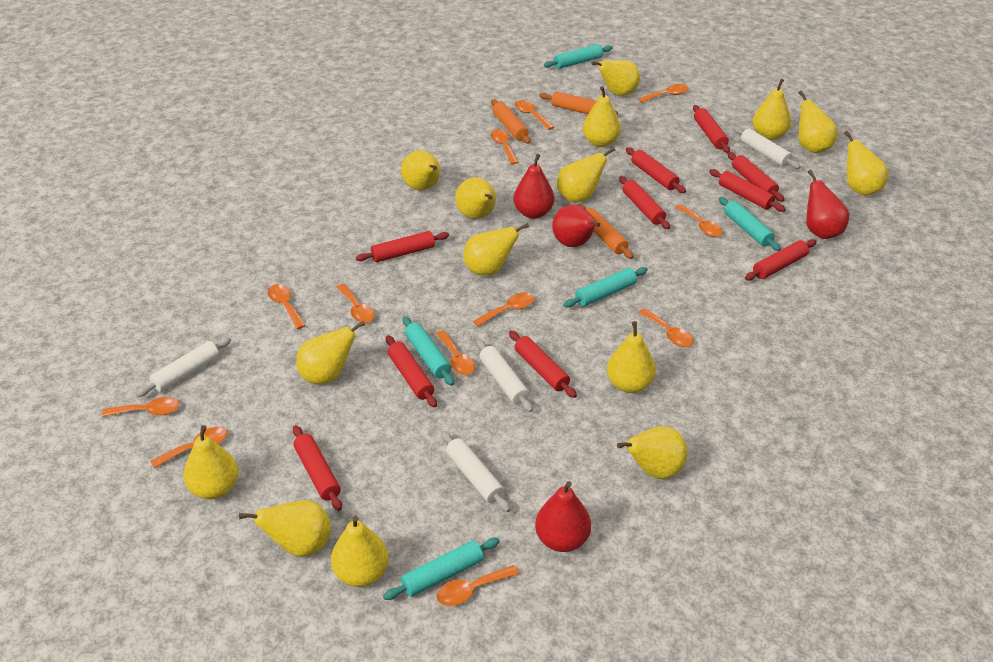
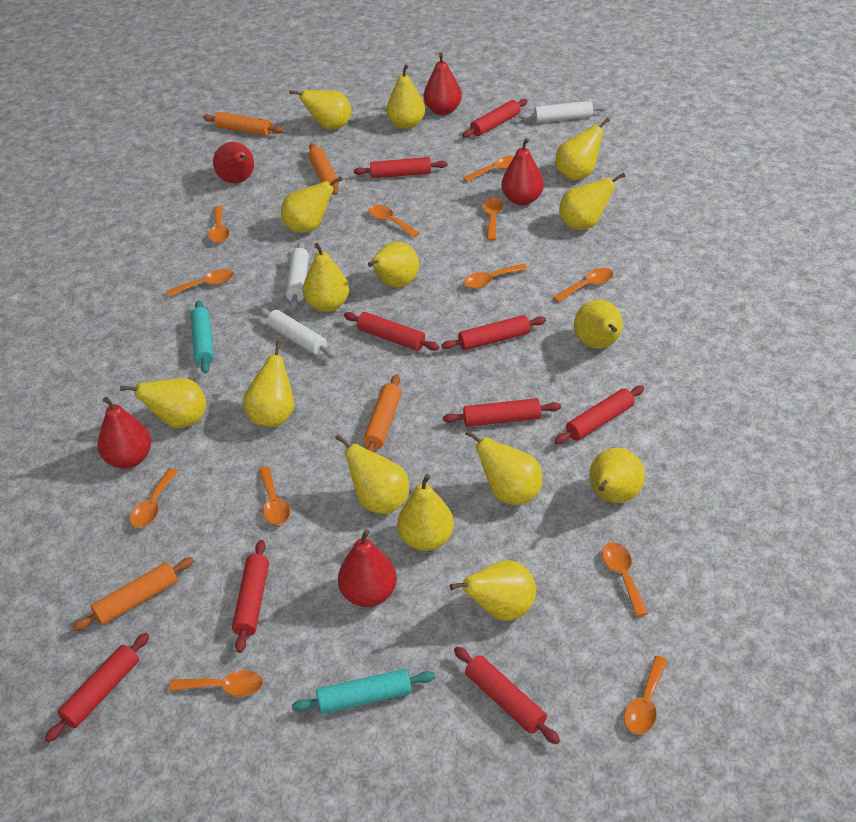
orange rolling pin: 3 -> 4
red pear: 4 -> 5
red rolling pin: 10 -> 9
turquoise rolling pin: 5 -> 2
white rolling pin: 4 -> 3

